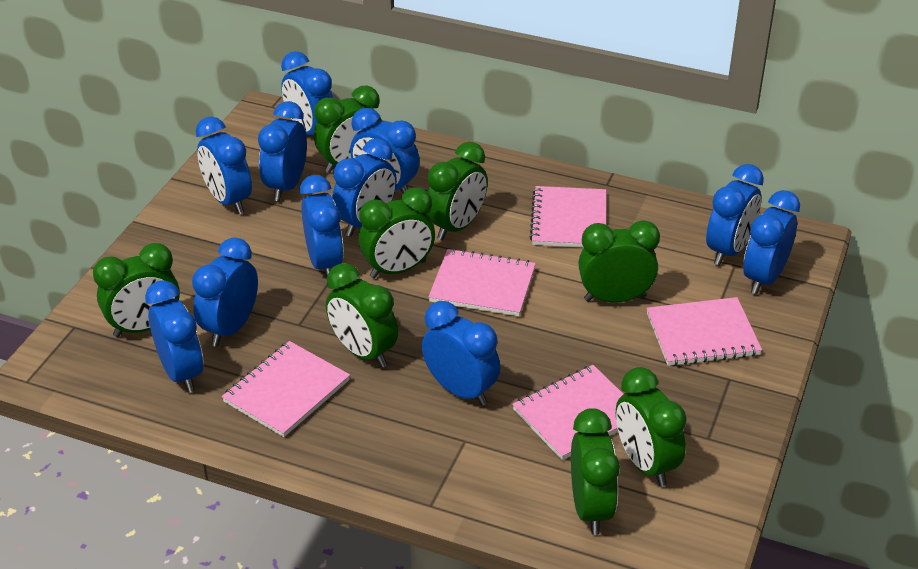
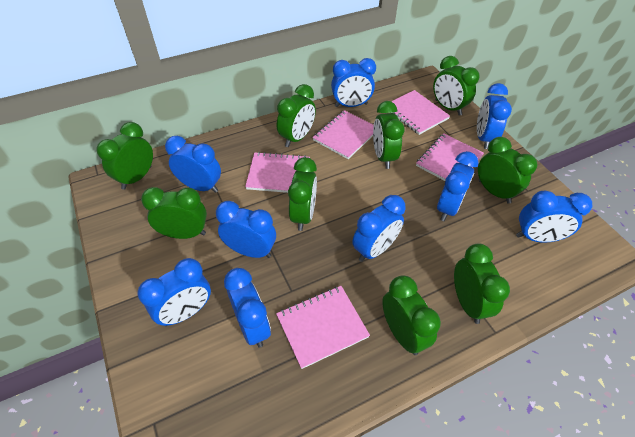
blue clock: 11 -> 9
green clock: 8 -> 9

